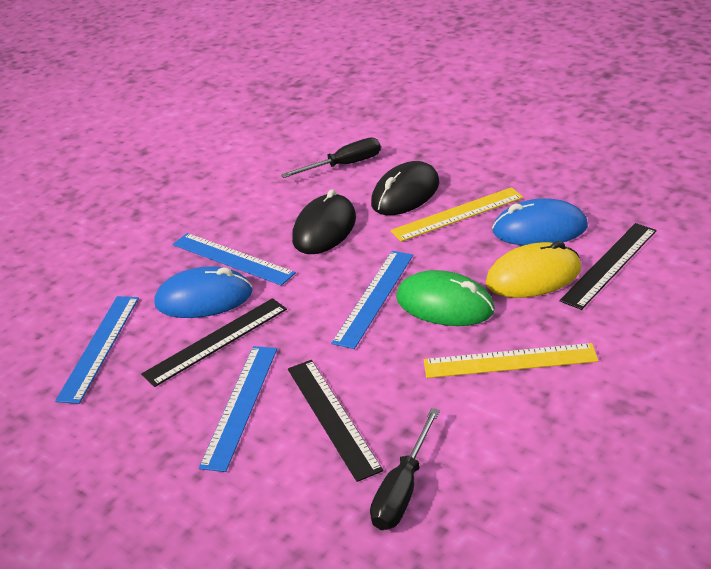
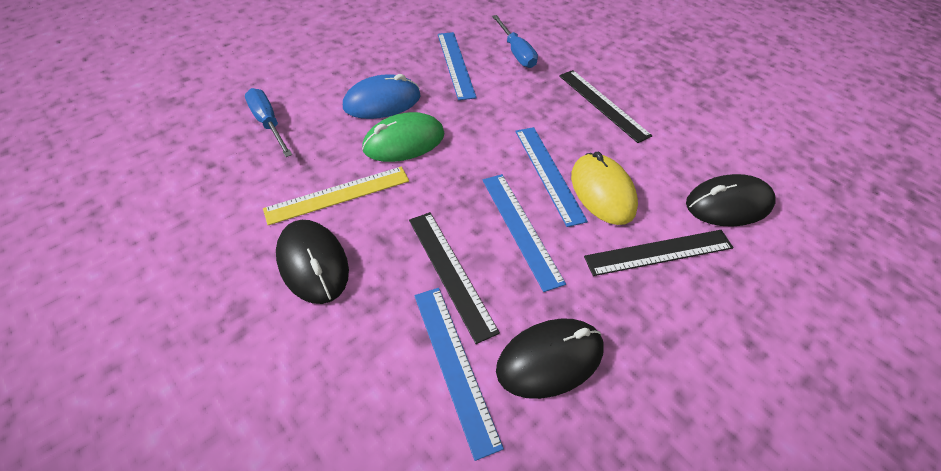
black mouse: 2 -> 3
black screwdriver: 2 -> 0
blue mouse: 2 -> 1
blue screwdriver: 0 -> 2
yellow ruler: 2 -> 1

